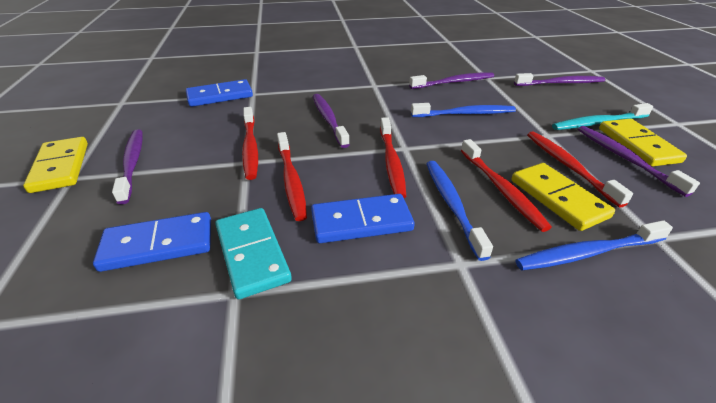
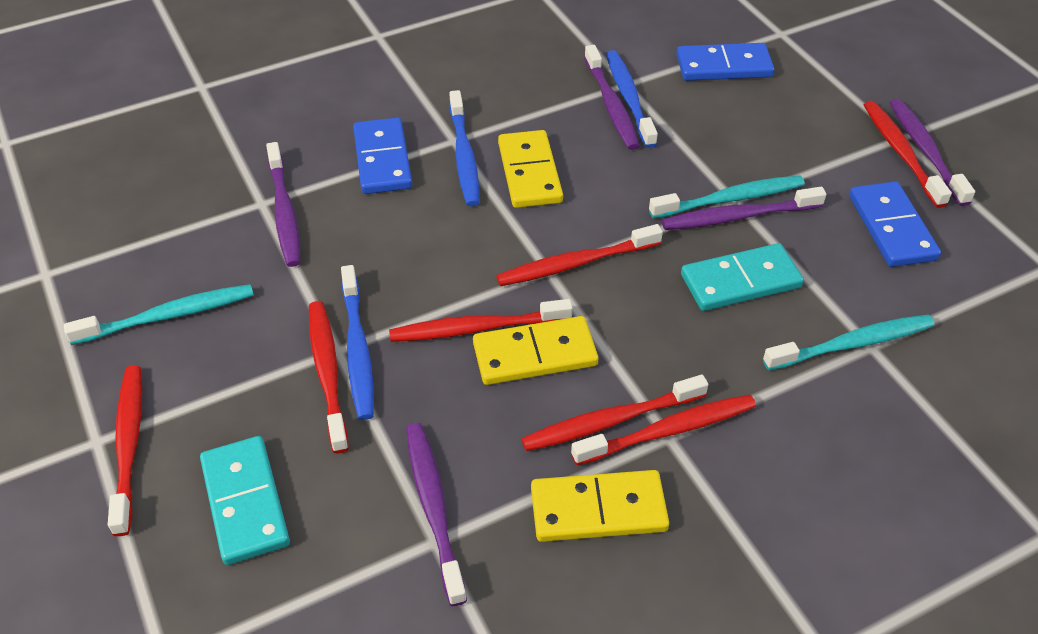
red toothbrush: 5 -> 7
turquoise domino: 1 -> 2
turquoise toothbrush: 1 -> 3

